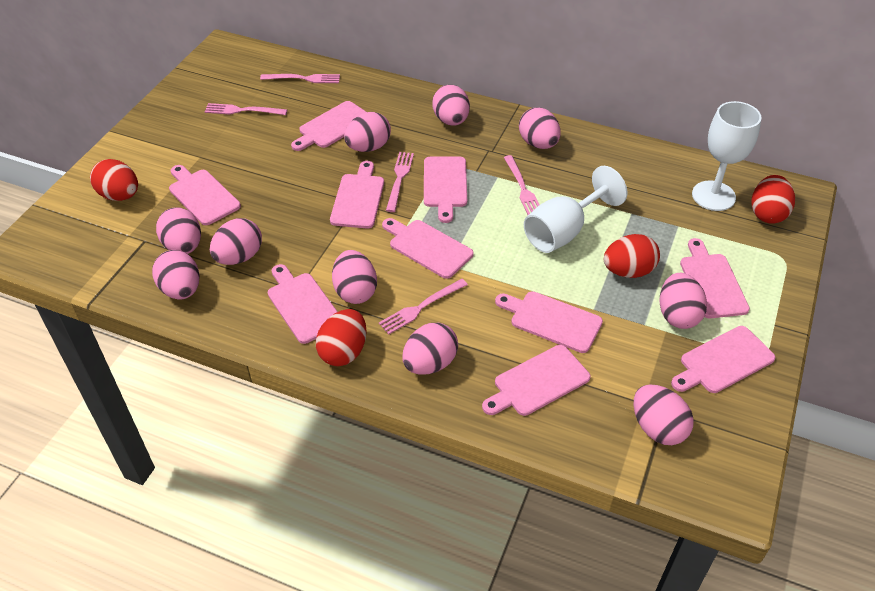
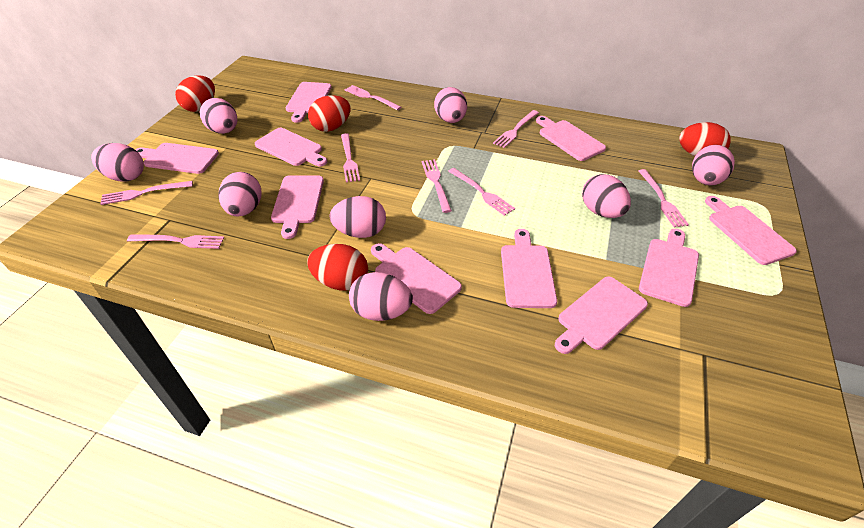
pink egg: 10 -> 8
pink fork: 5 -> 8
white goblet: 2 -> 0

